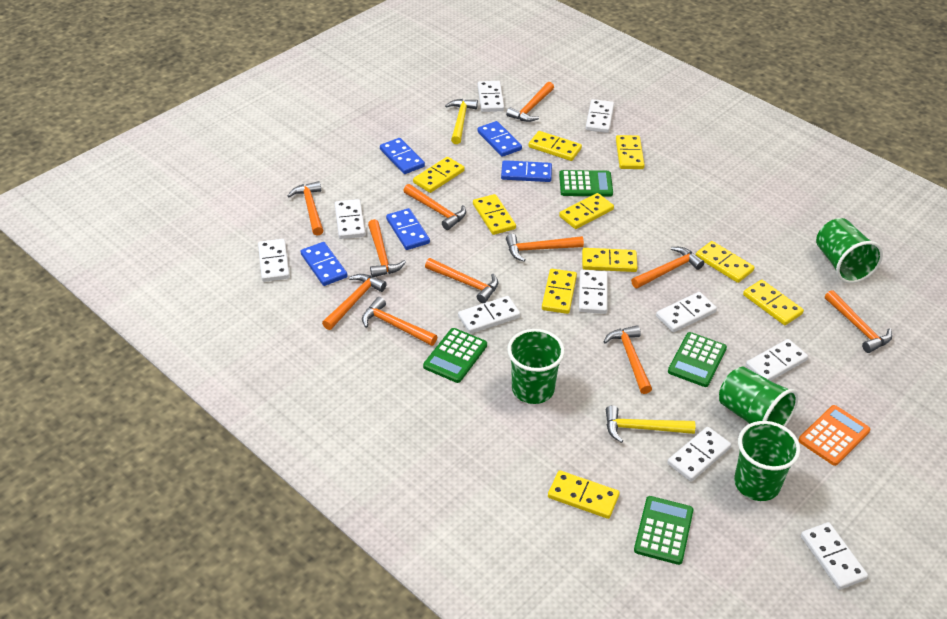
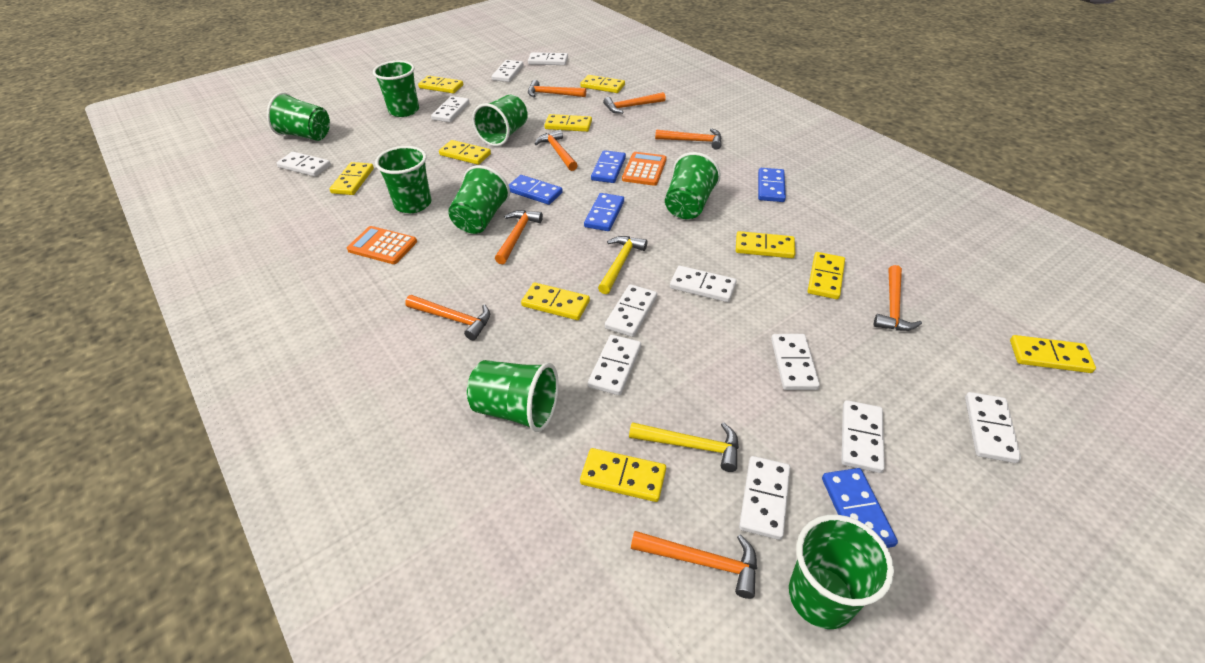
green calculator: 4 -> 0
green cup: 4 -> 8
orange calculator: 1 -> 2
orange hammer: 11 -> 8
white domino: 10 -> 11

